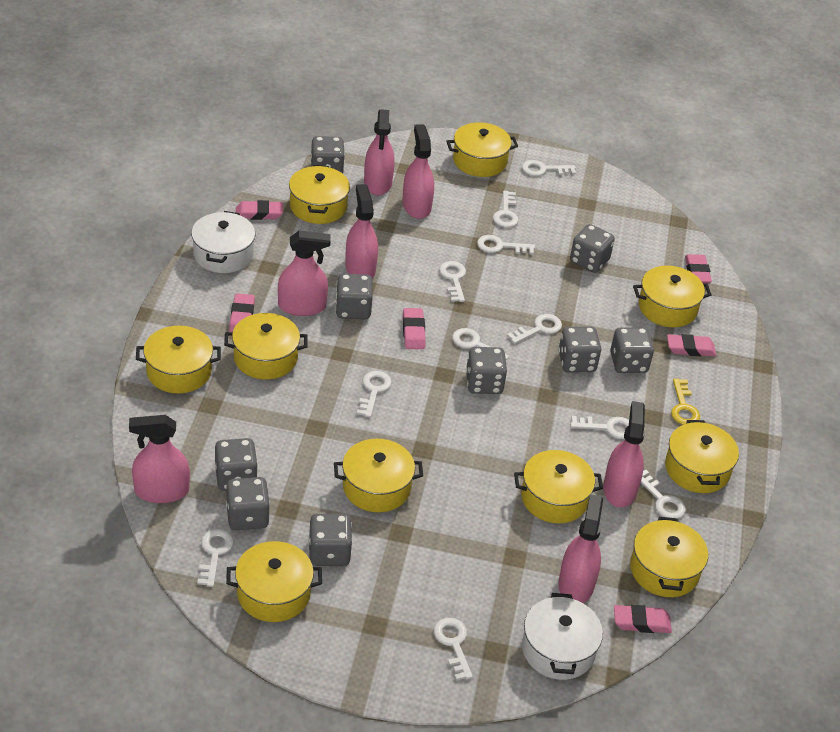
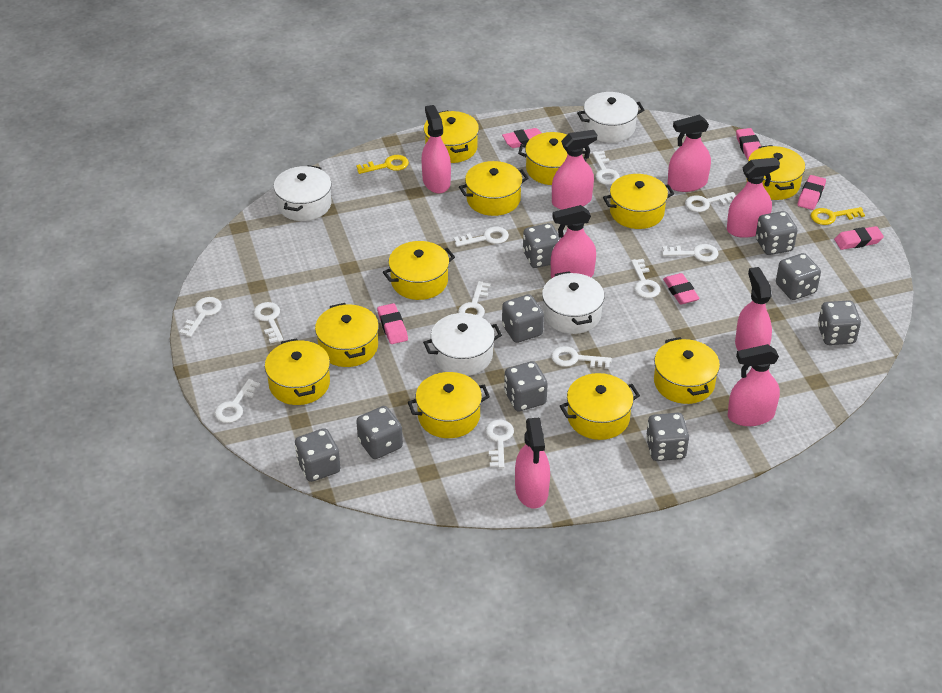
pink spray bottle: 7 -> 8
white pot: 2 -> 4
yellow key: 1 -> 2
yellow pot: 10 -> 11

